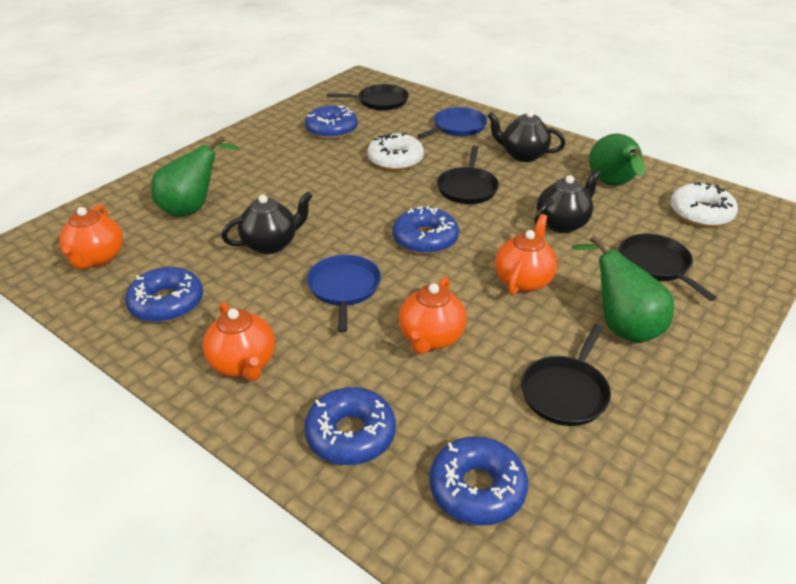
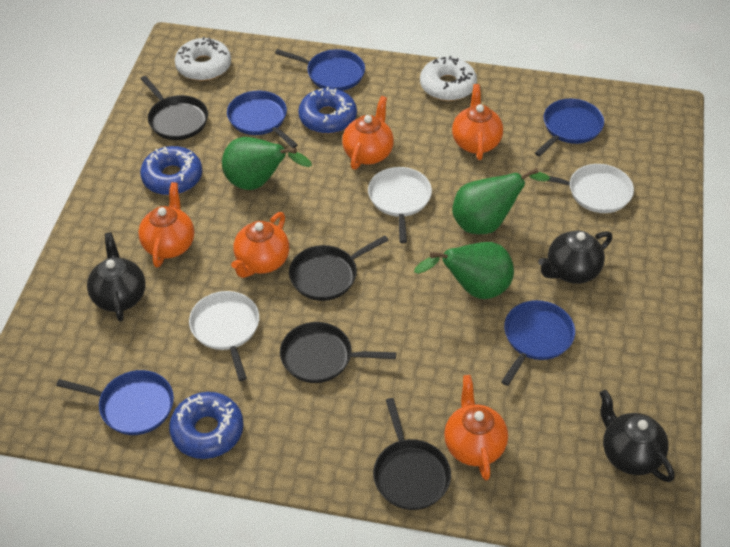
blue donut: 5 -> 3
blue pan: 2 -> 5
orange teapot: 4 -> 5
white pan: 0 -> 3

